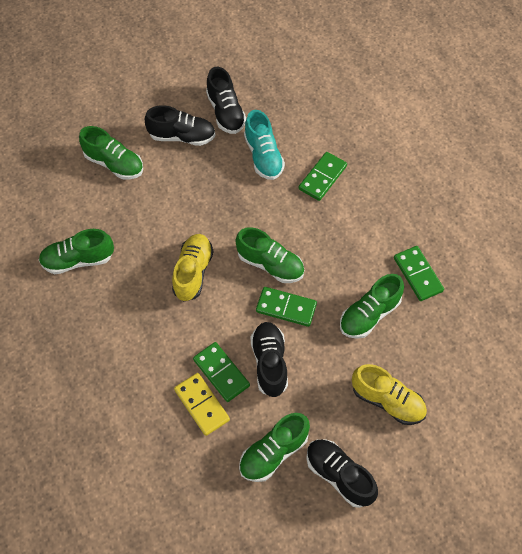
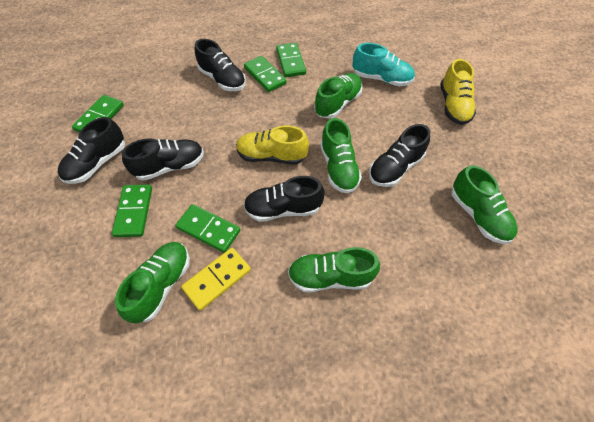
black shoe: 4 -> 5
green domino: 4 -> 5

